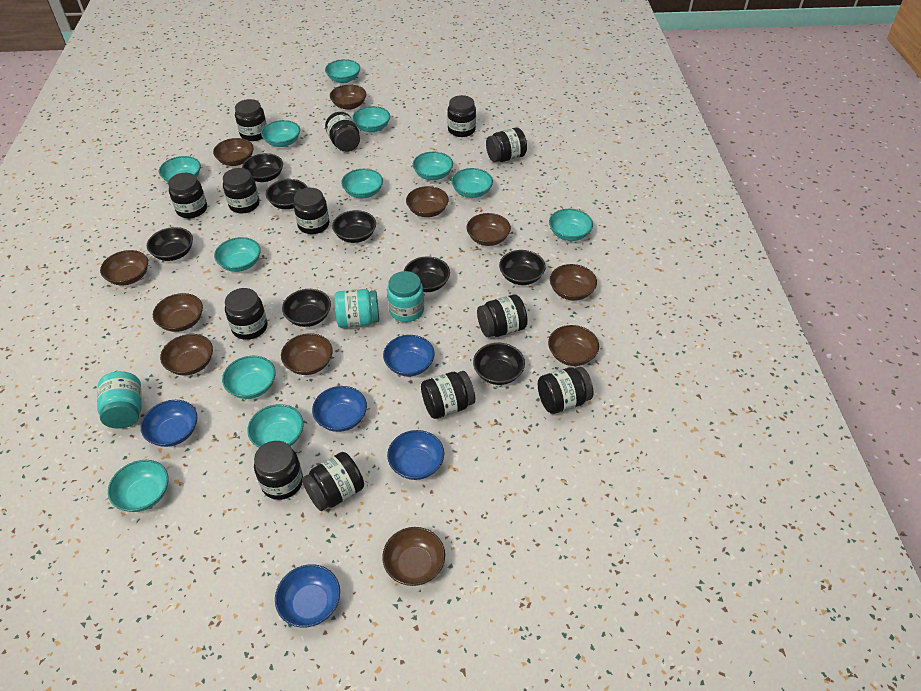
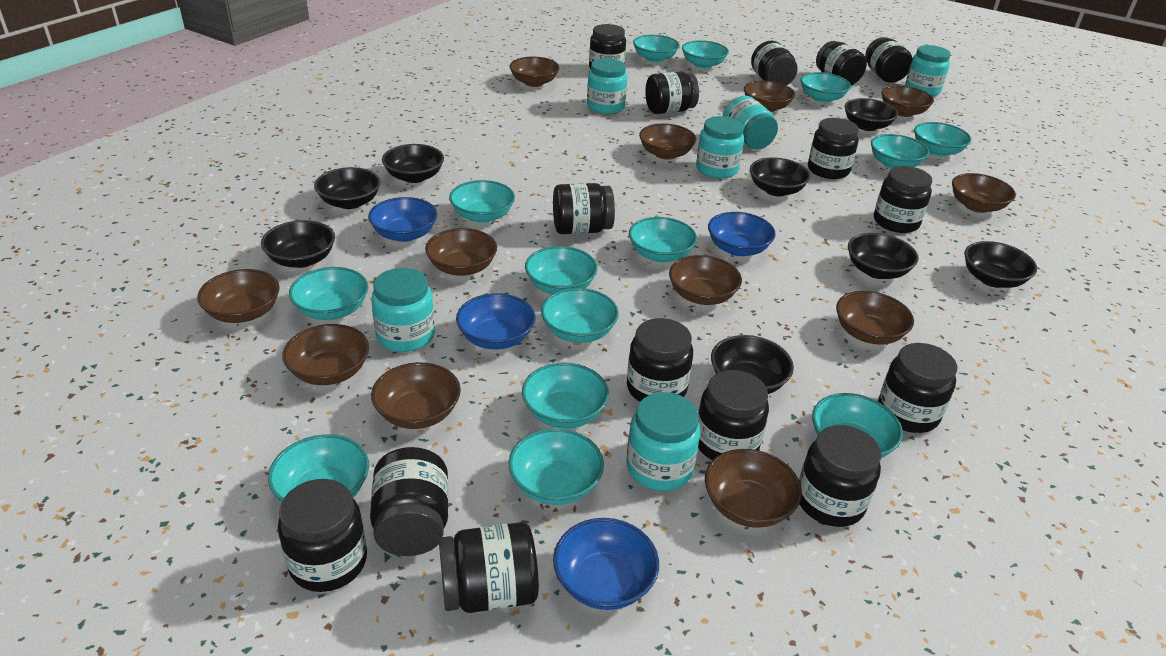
black jar: 13 -> 15
blue bowl: 5 -> 4
brown bowl: 11 -> 12
turquoise bowl: 12 -> 14
turquoise jar: 3 -> 6

